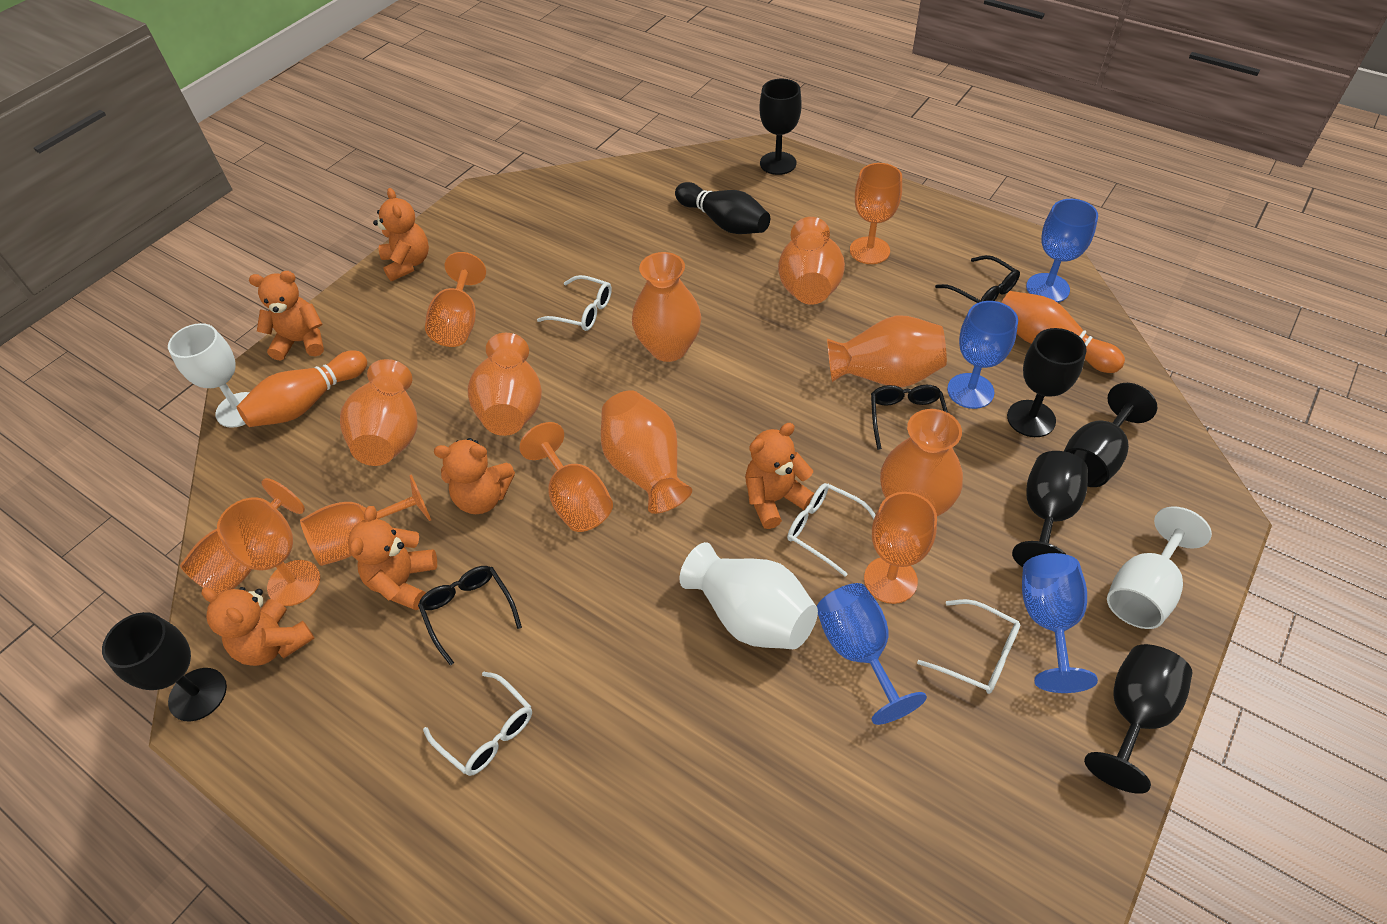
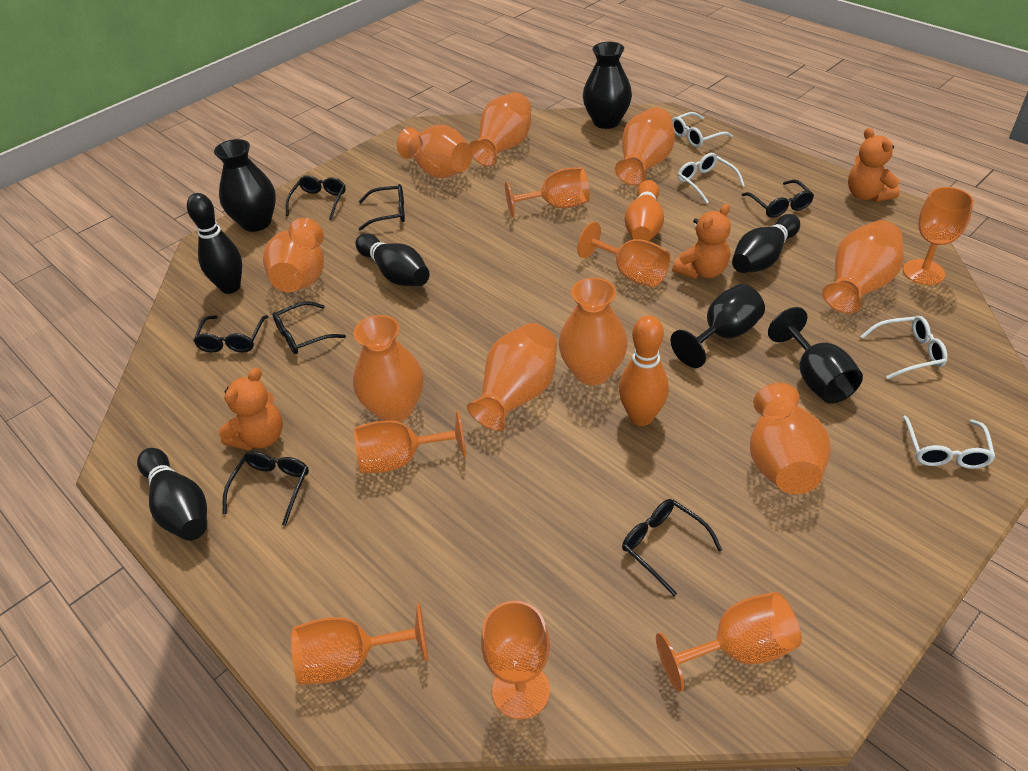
black bowling pin: 1 -> 4
black glasses: 3 -> 7
black goblet: 6 -> 2
black vase: 0 -> 2
blue goblet: 4 -> 0
orange teddy bear: 6 -> 3
orange vase: 7 -> 9
white goblet: 2 -> 0
white vase: 1 -> 0

